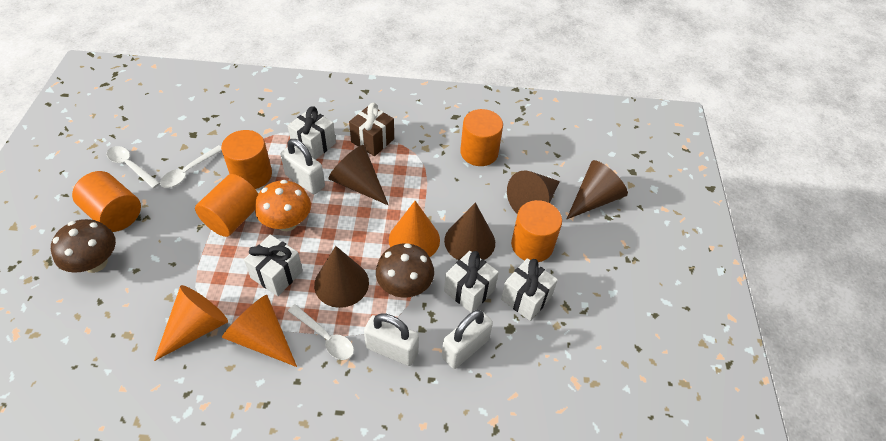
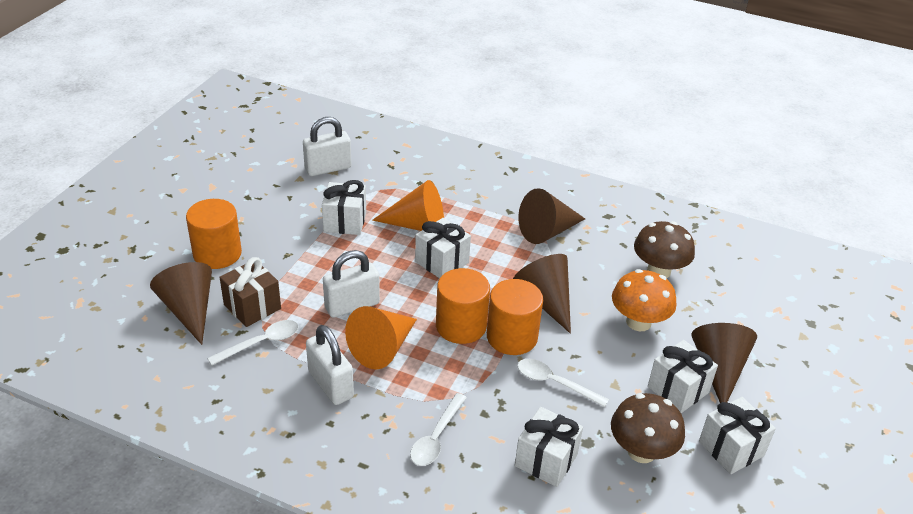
brown cone: 5 -> 4
orange cone: 3 -> 2
orange cylinder: 5 -> 3
white gift: 4 -> 5

